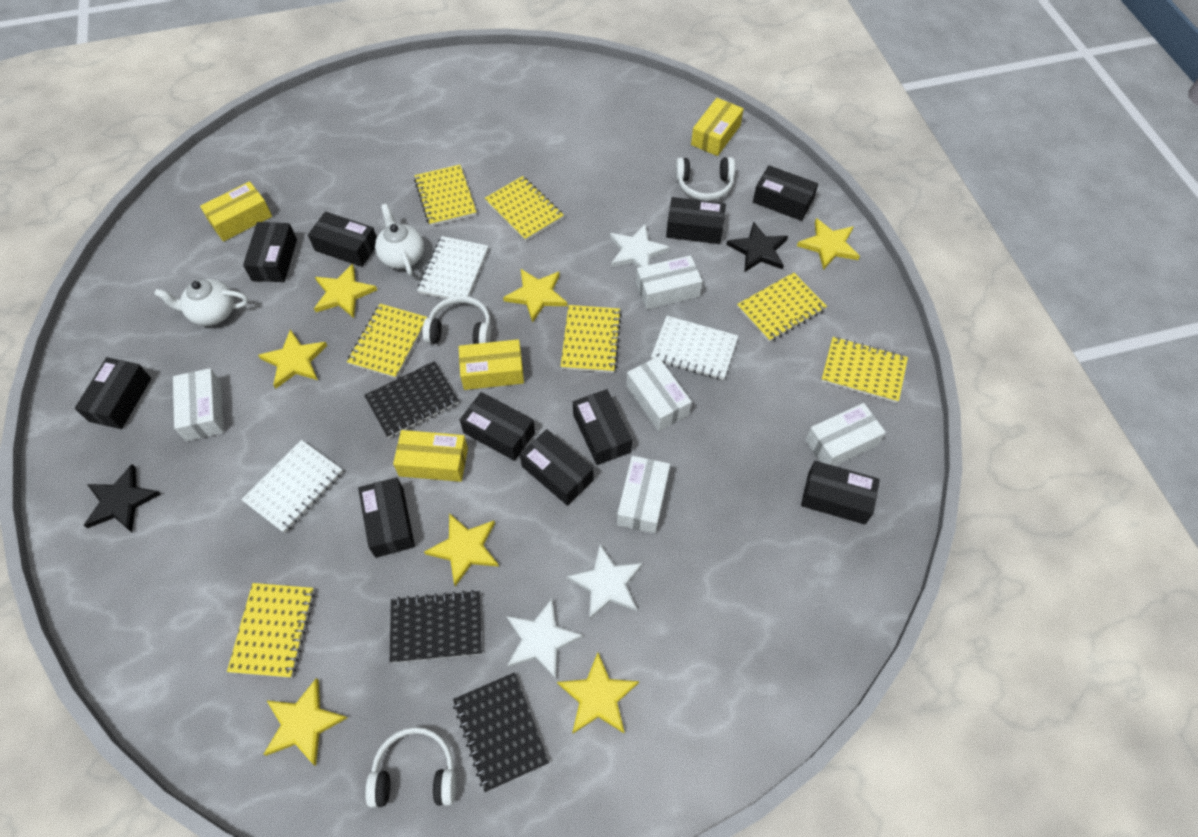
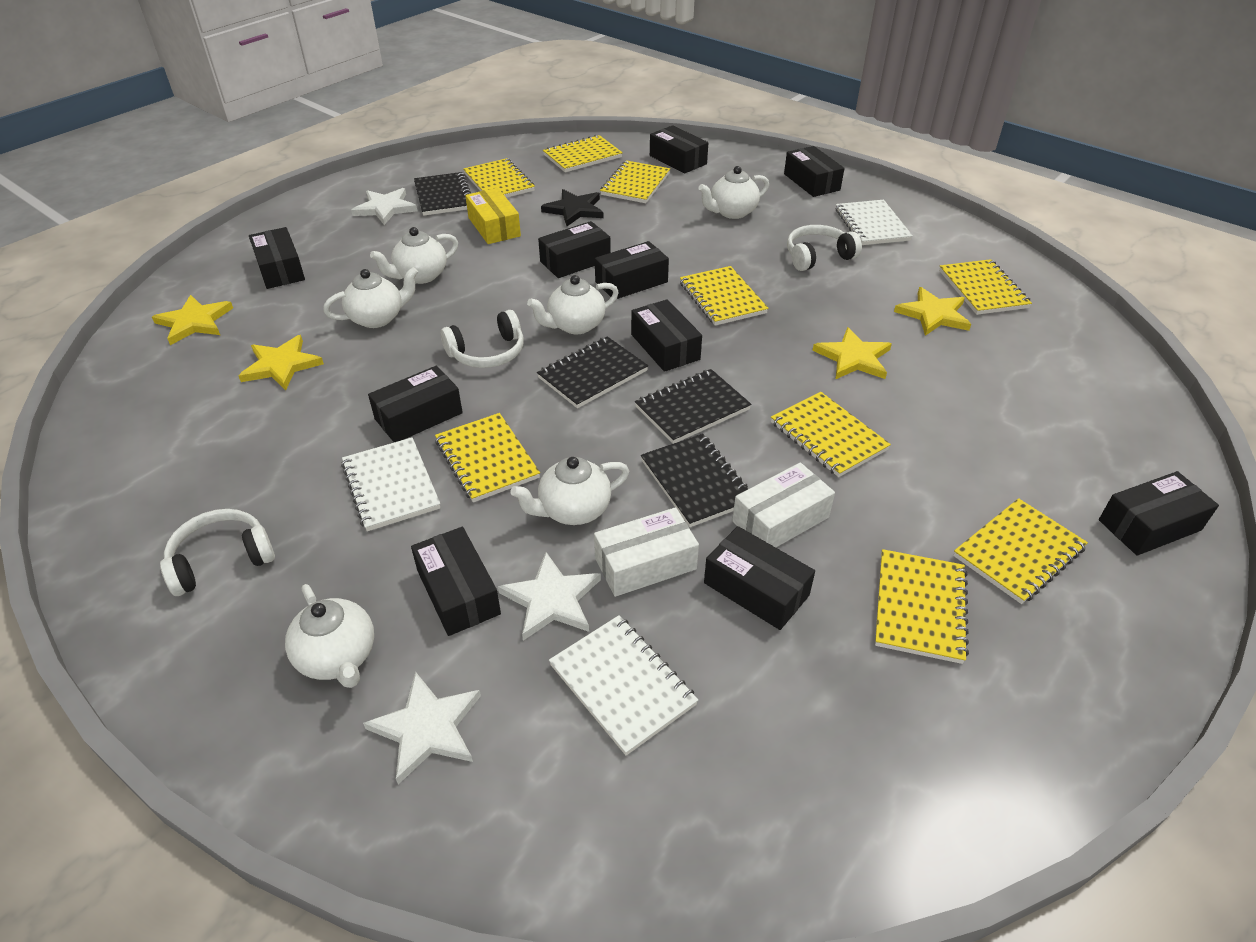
black notebook: 3 -> 4
black star: 2 -> 1
white box: 5 -> 2
white teapot: 2 -> 6
yellow box: 4 -> 1
yellow notebook: 7 -> 9
yellow star: 7 -> 4

